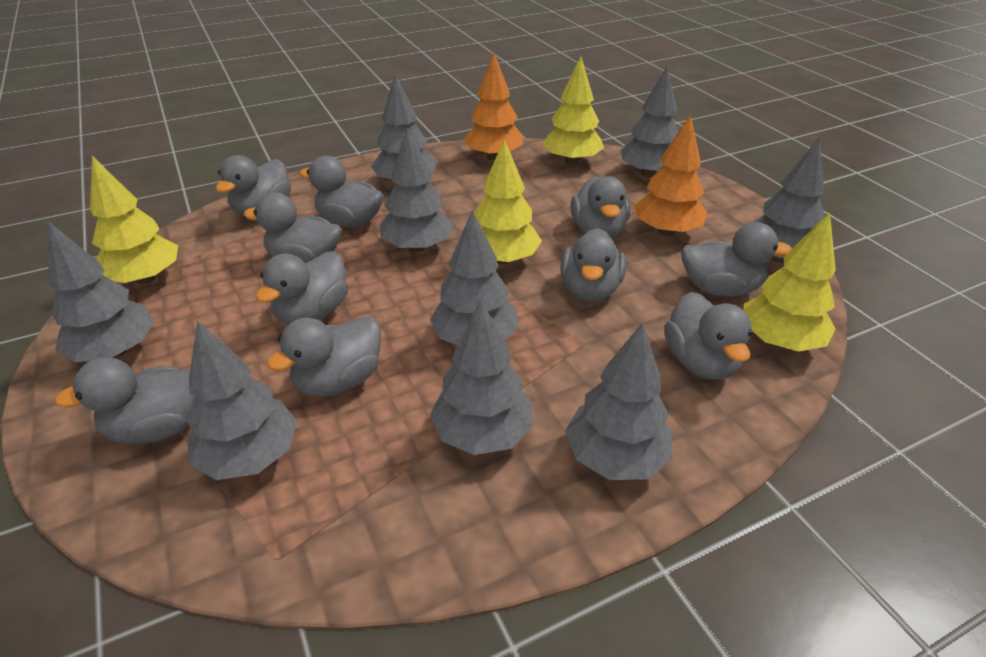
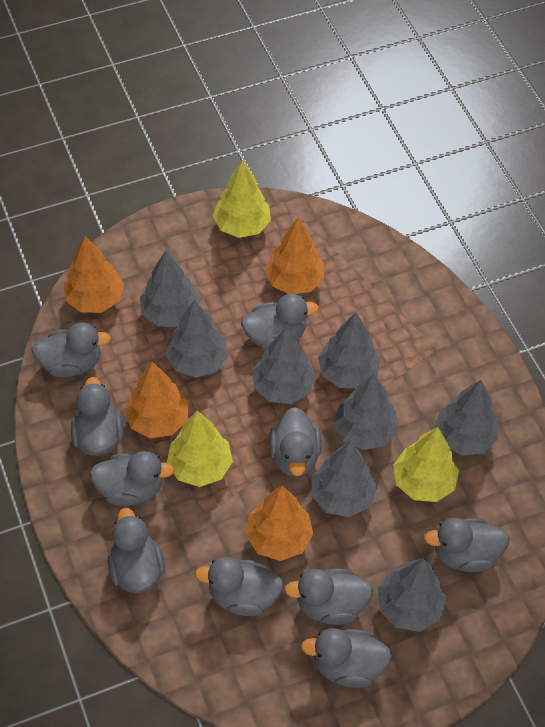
grey tree: 9 -> 8
orange tree: 2 -> 4
yellow tree: 4 -> 3

